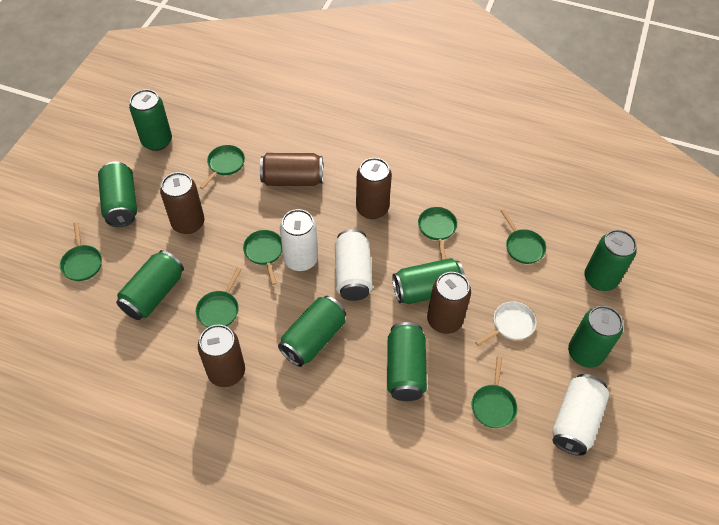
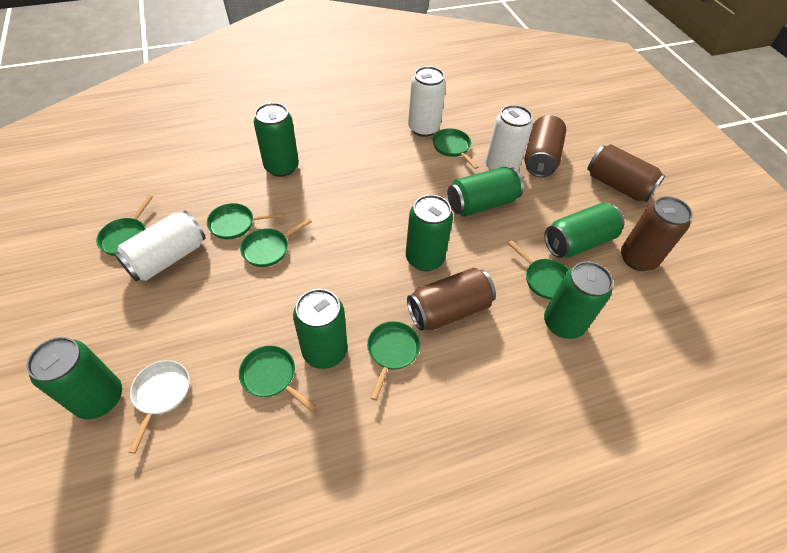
brown can: 5 -> 4
green can: 8 -> 7

